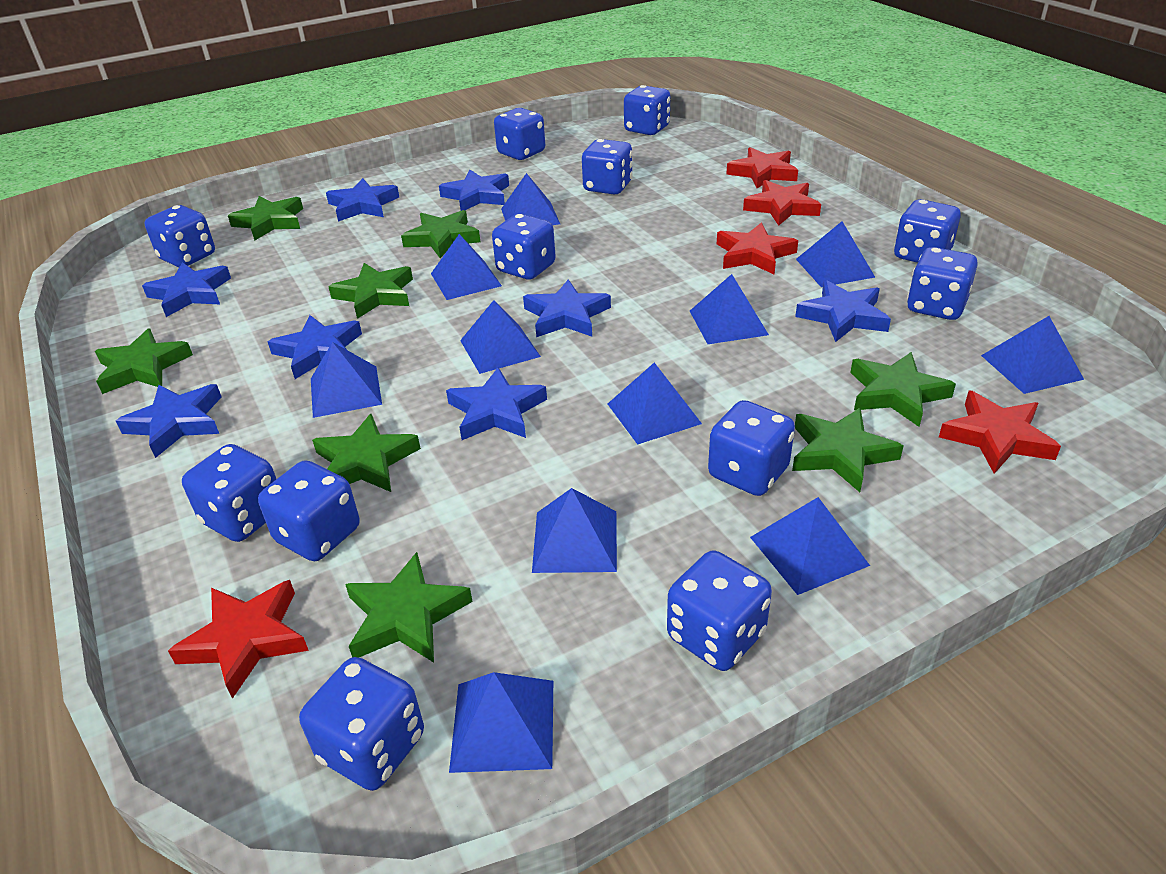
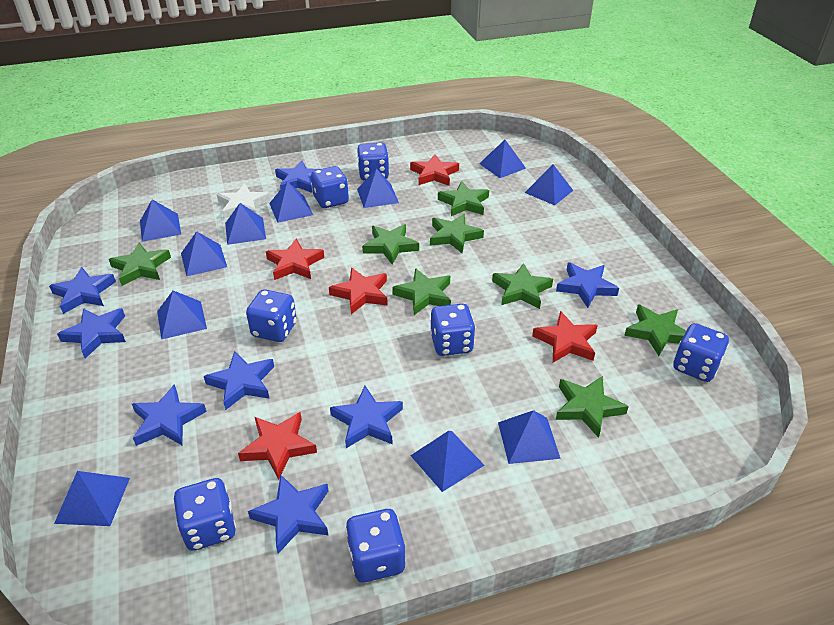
blue dice: 12 -> 7
white star: 0 -> 1

